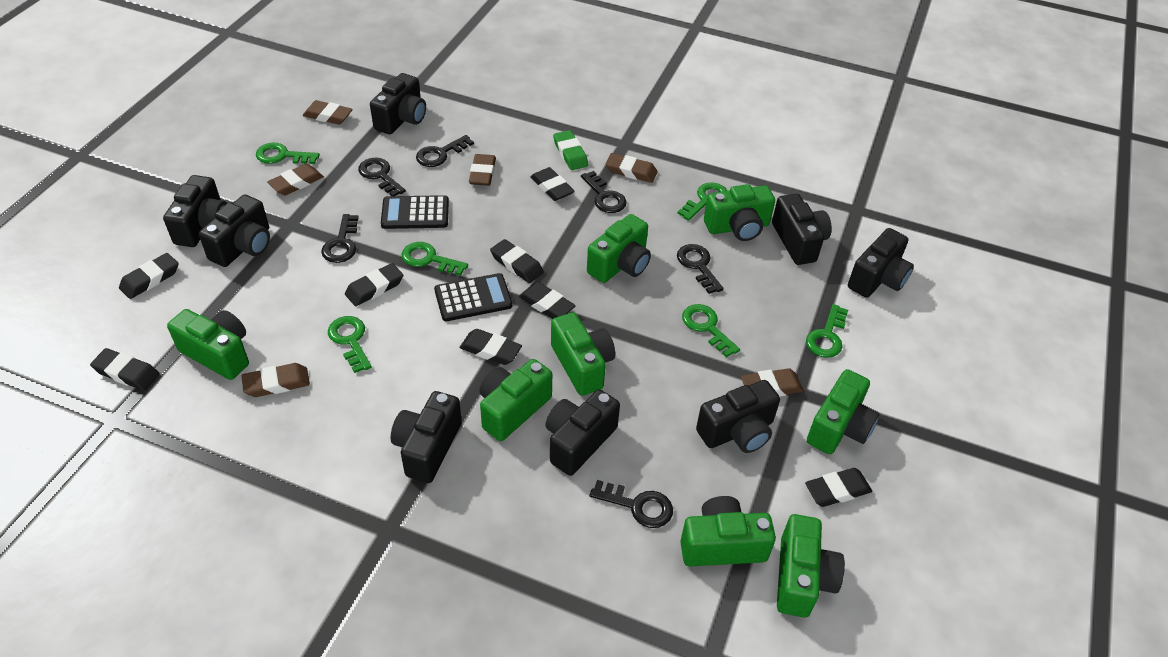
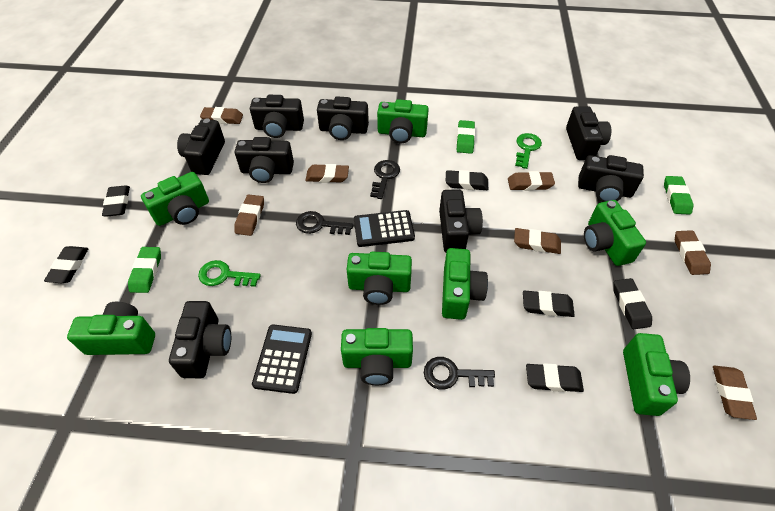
black eraser: 8 -> 6
black key: 6 -> 3
brown eraser: 6 -> 7
green eraser: 1 -> 3
green key: 6 -> 2

